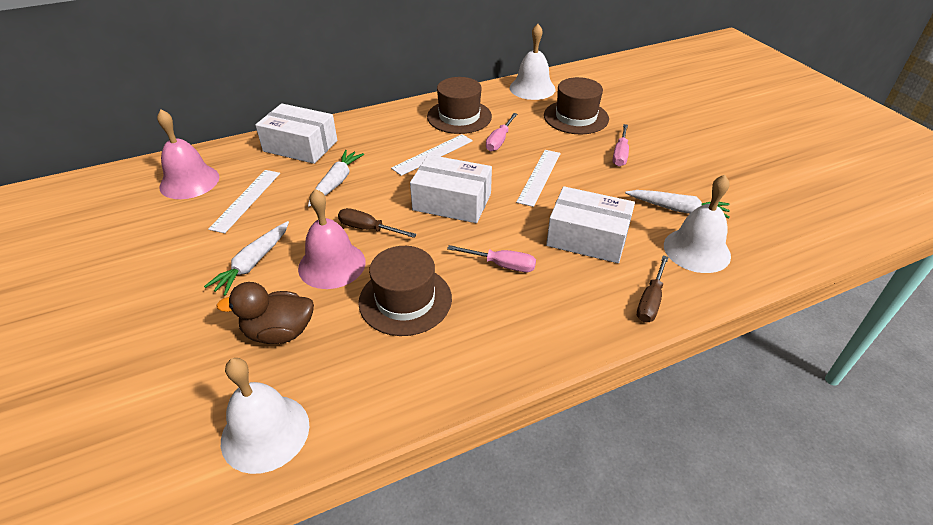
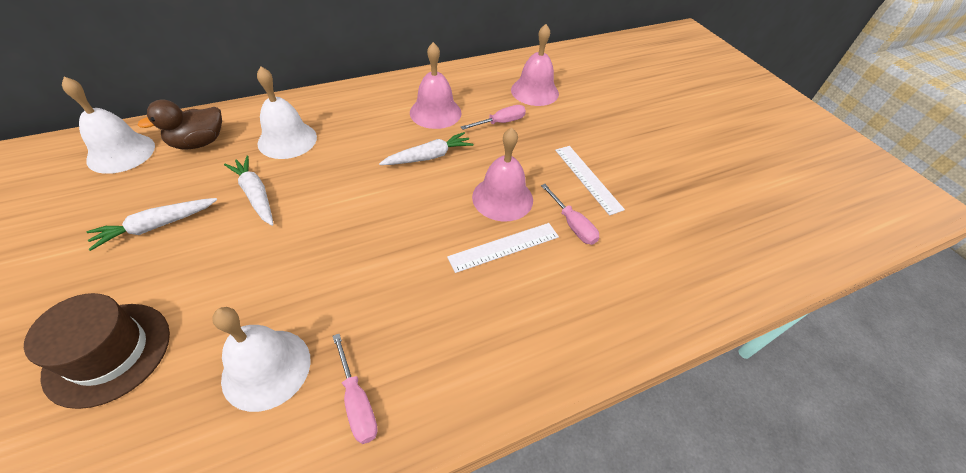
brown hat: 3 -> 1
brown screwdriver: 2 -> 0
pink bell: 2 -> 3
white box: 3 -> 0
white ruler: 3 -> 2

